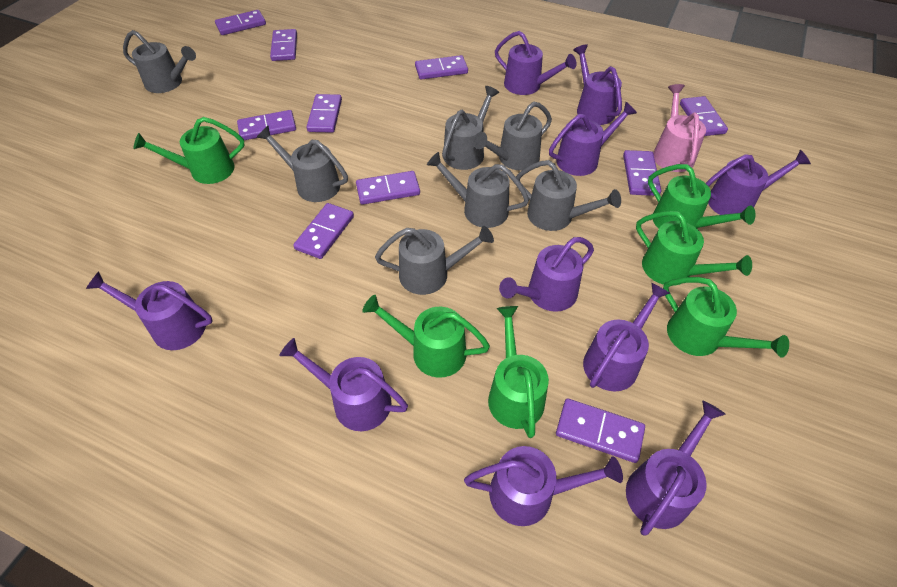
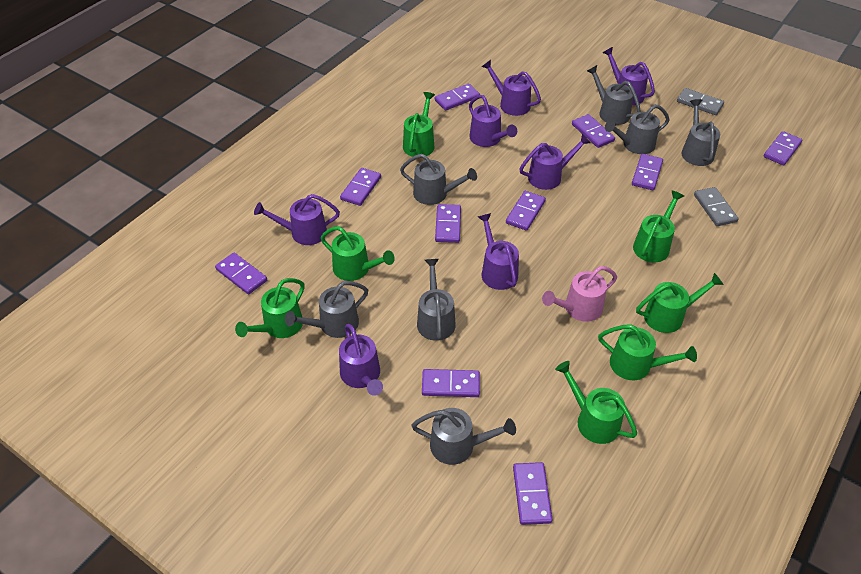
green watering can: 6 -> 7
grey domino: 0 -> 2
purple watering can: 10 -> 7

